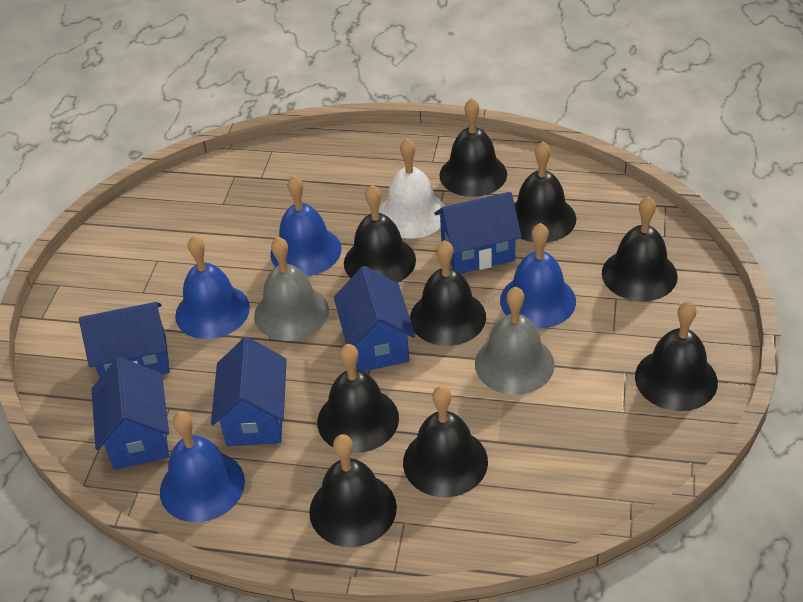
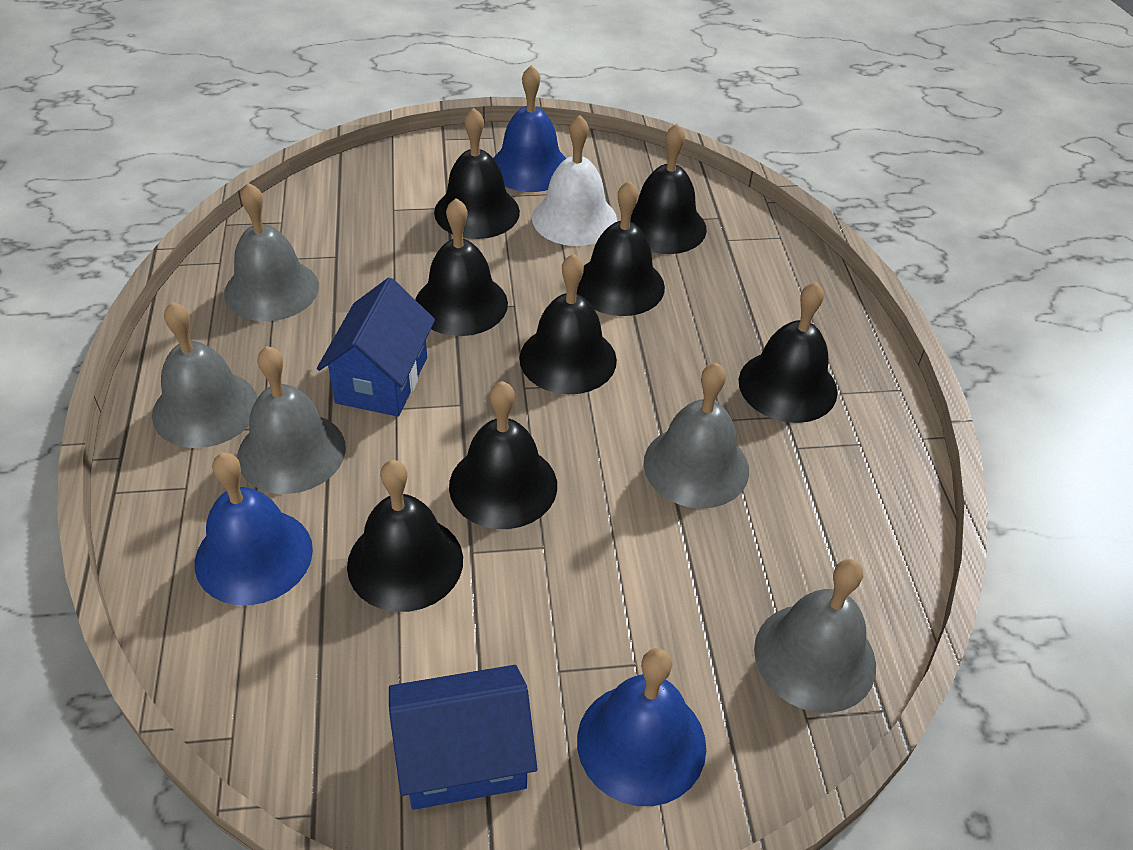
black bell: 9 -> 8
blue bell: 4 -> 3
blue house: 5 -> 2
grey bell: 2 -> 5

